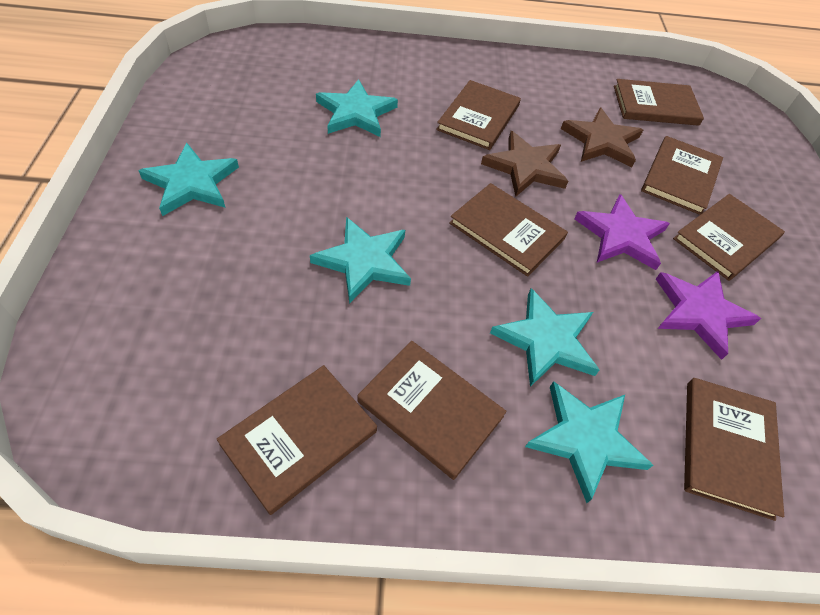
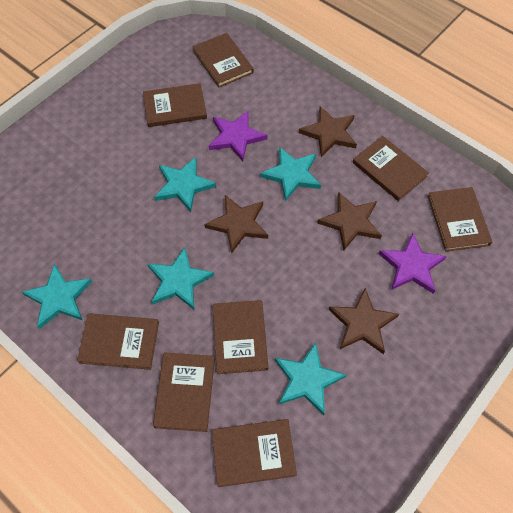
brown star: 2 -> 4

